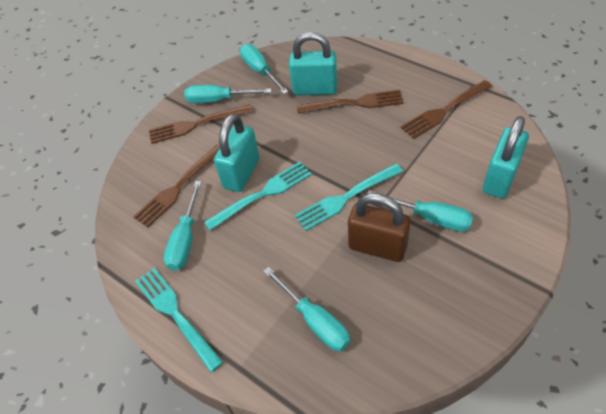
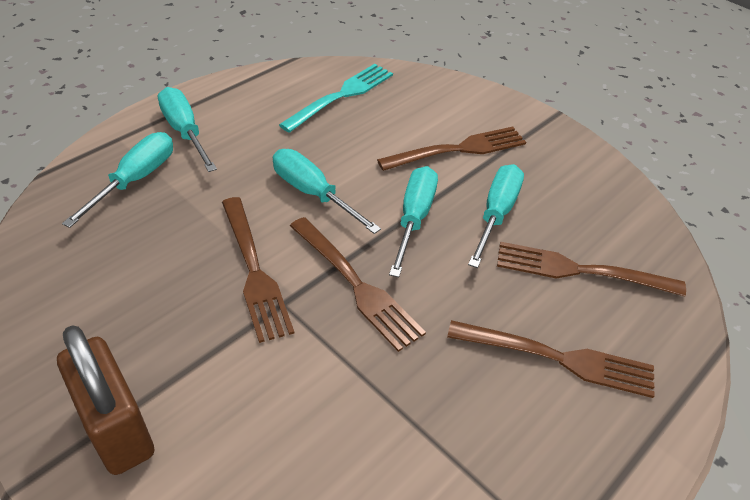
brown fork: 4 -> 5
turquoise fork: 3 -> 1
turquoise padlock: 3 -> 0

